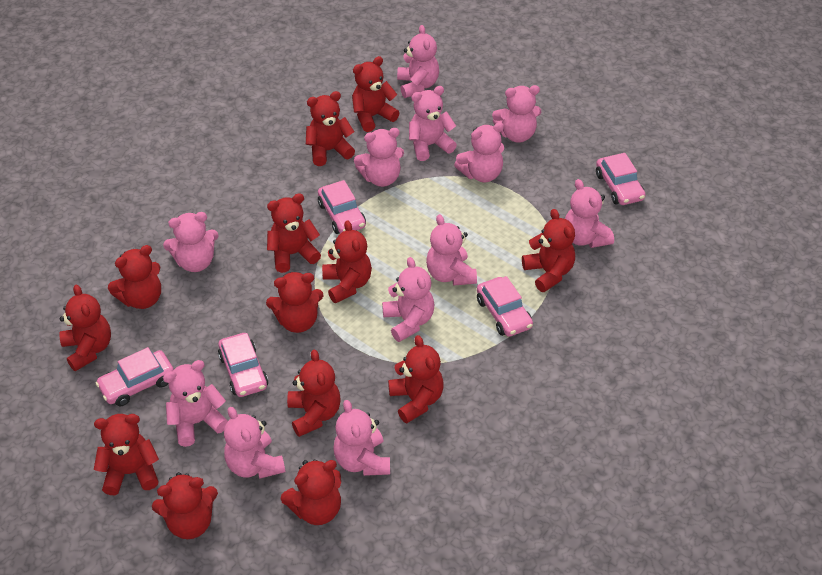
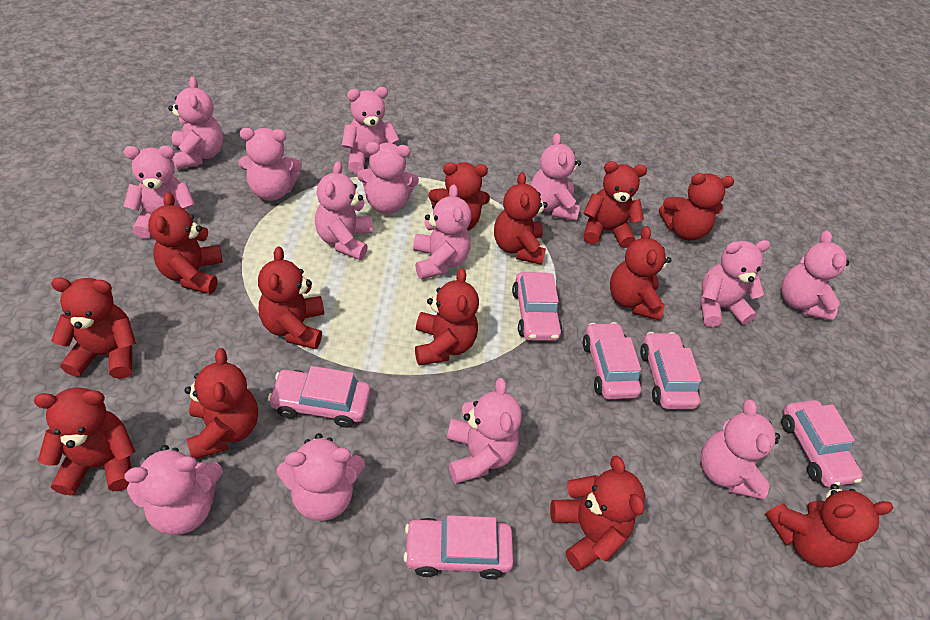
pink car: 5 -> 6
pink teddy bear: 12 -> 14

